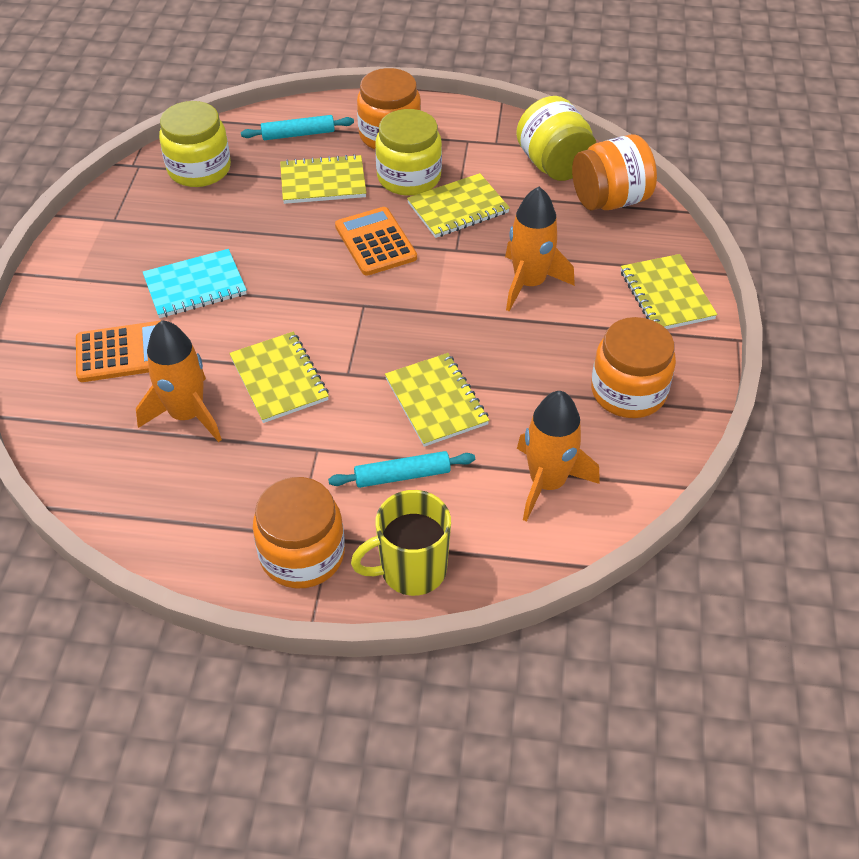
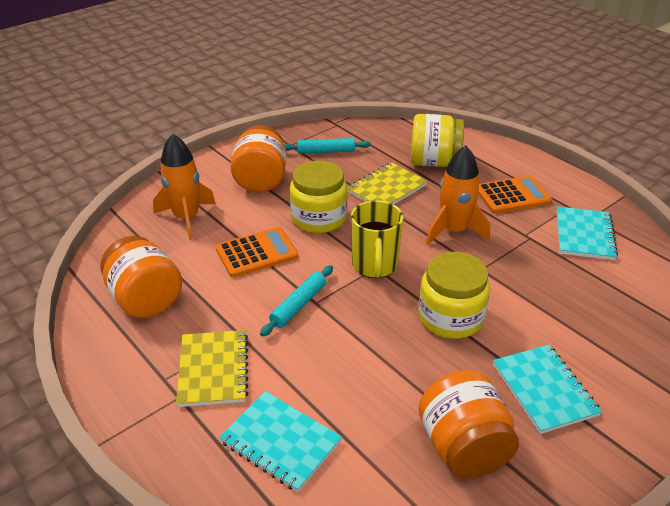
orange jar: 4 -> 3
orange rocket: 3 -> 2
turquoise notebook: 1 -> 3
yellow notebook: 5 -> 2

